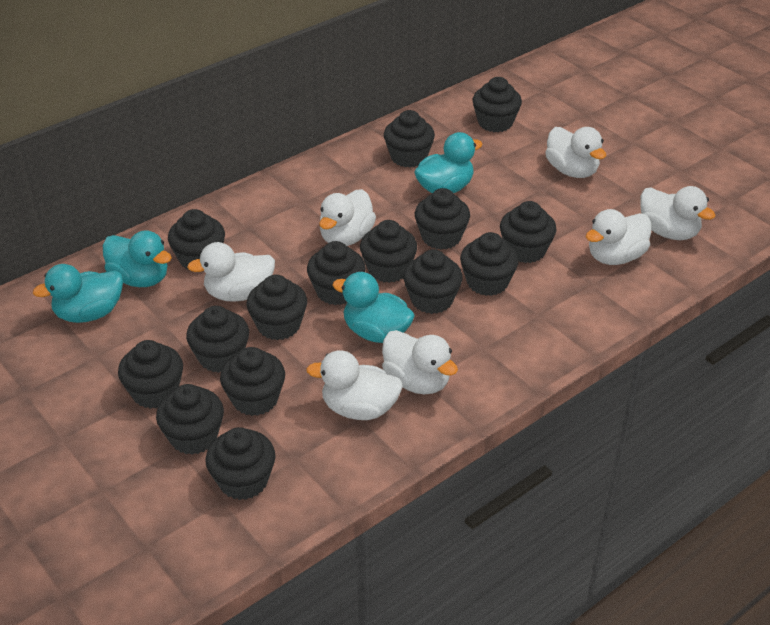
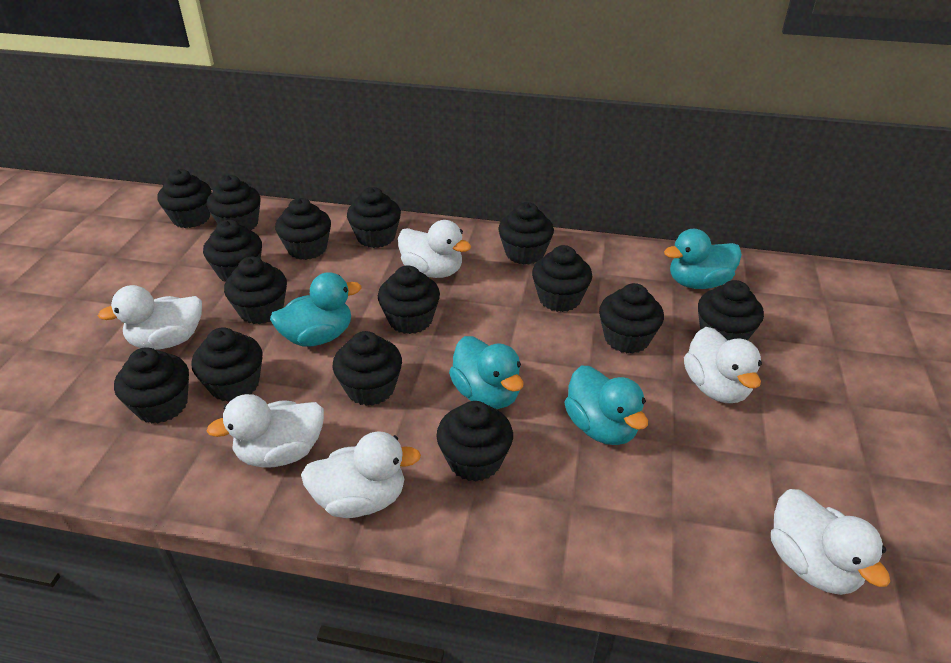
white duck: 7 -> 6

